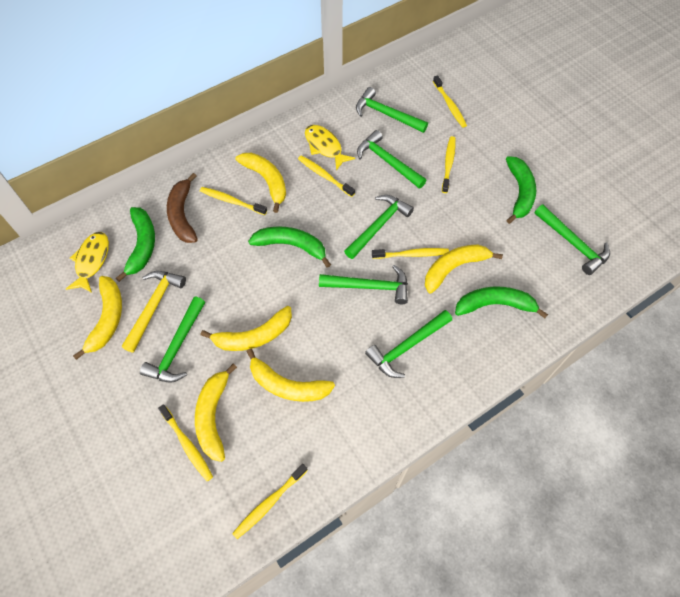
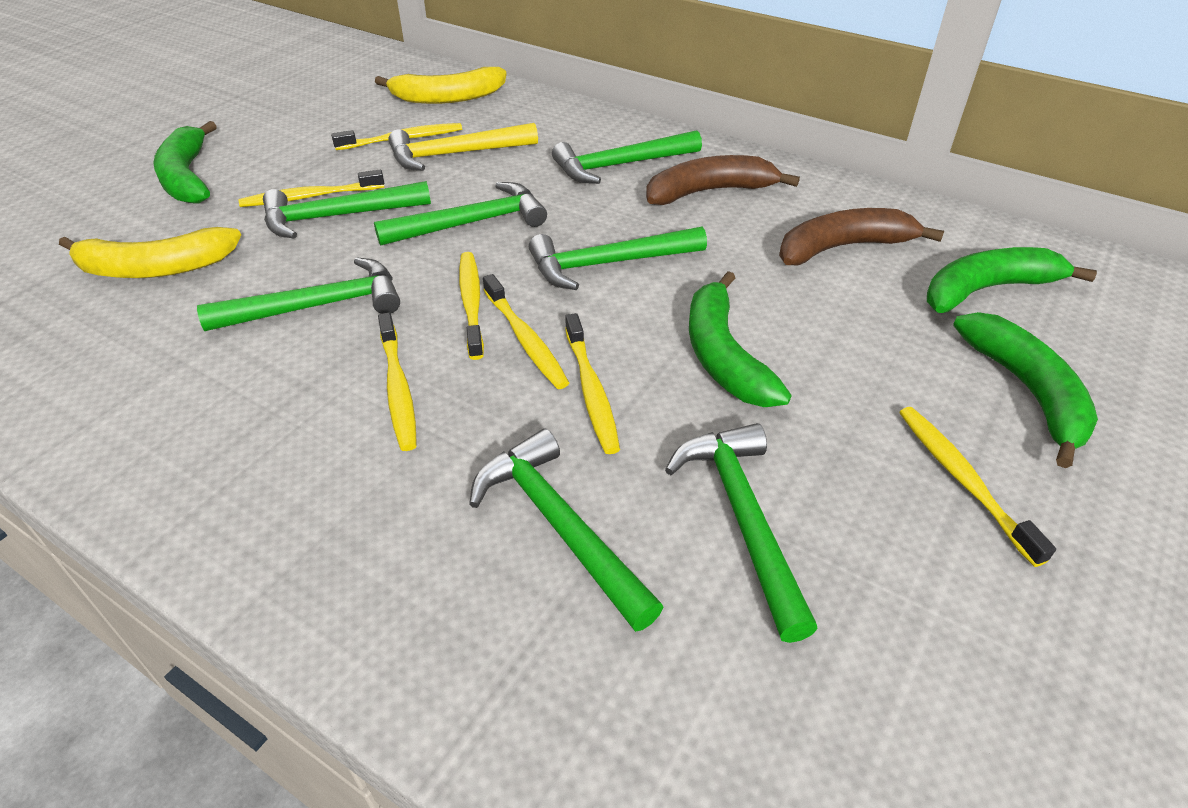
brown banana: 1 -> 2
yellow banana: 6 -> 2
yellow fish: 2 -> 0

